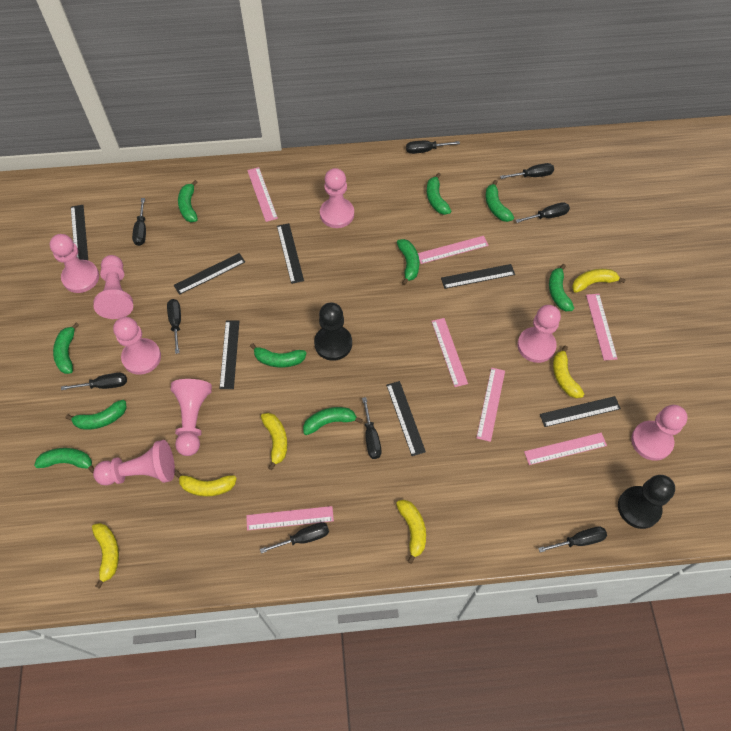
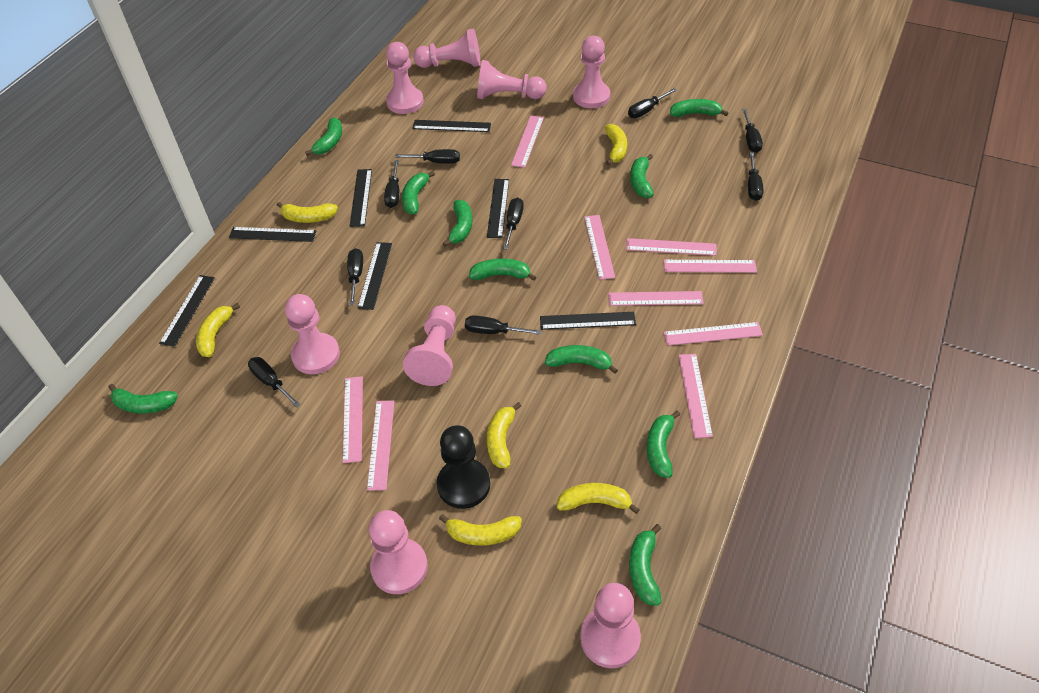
black pawn: 2 -> 1
pink ruler: 7 -> 9

